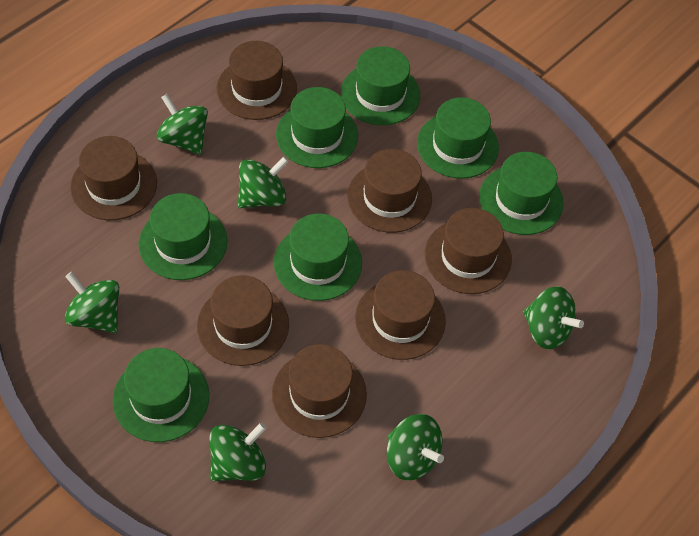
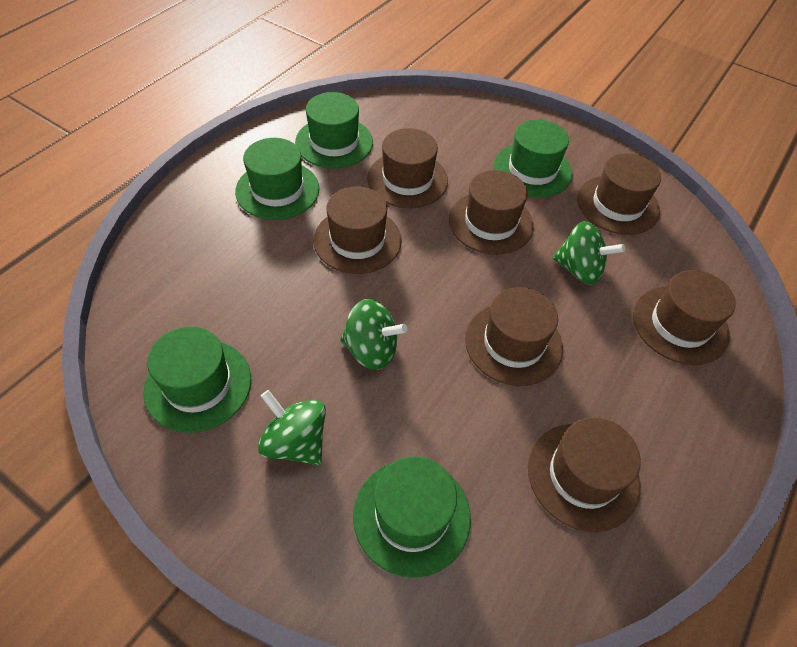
green hat: 7 -> 5
green spinning top: 6 -> 3

